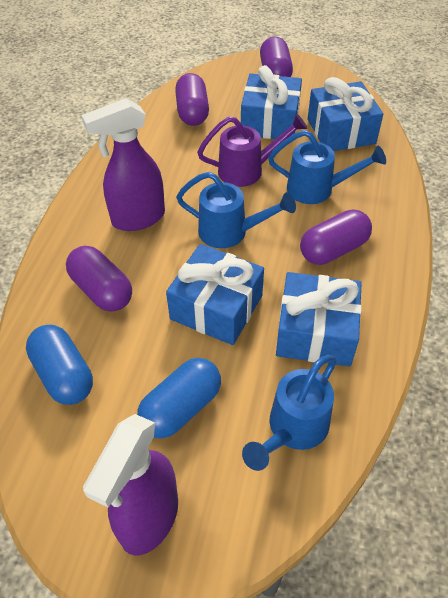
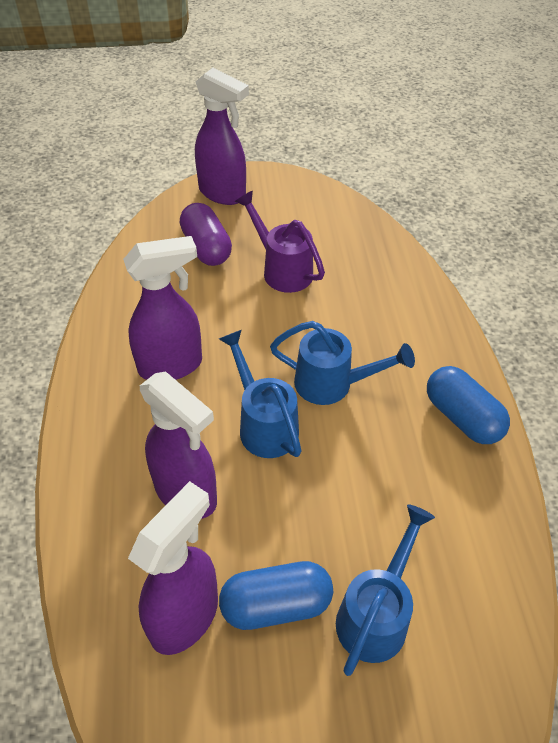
blue gift: 4 -> 0
purple capsule: 4 -> 1
purple spray bottle: 2 -> 4

